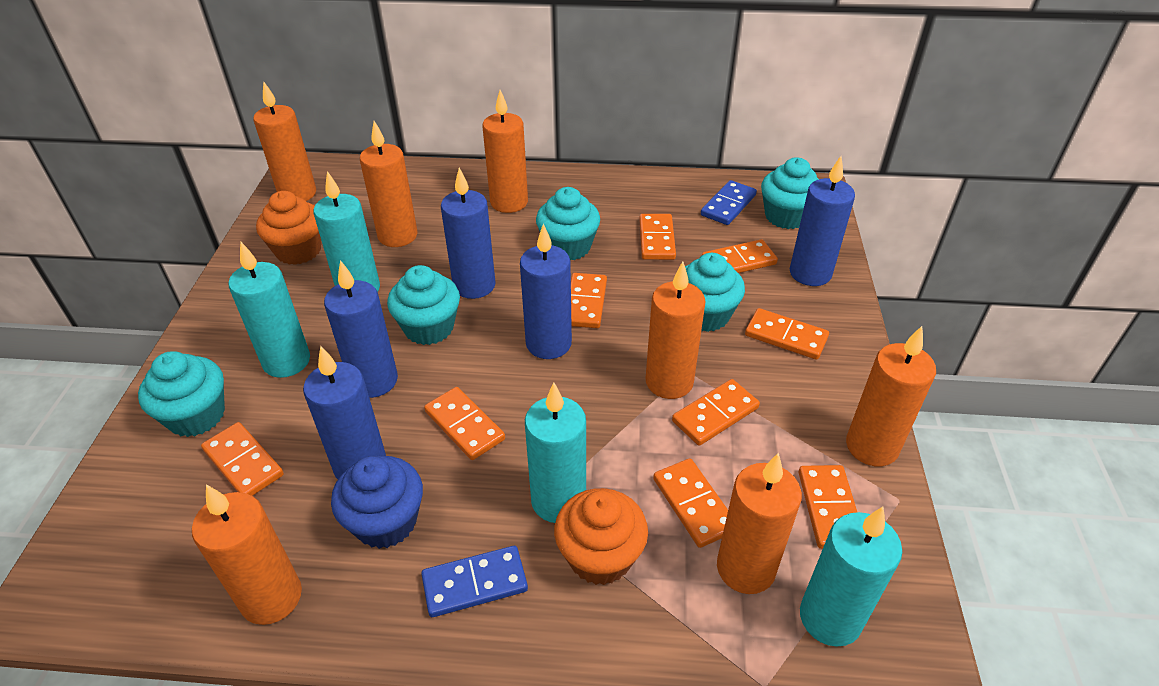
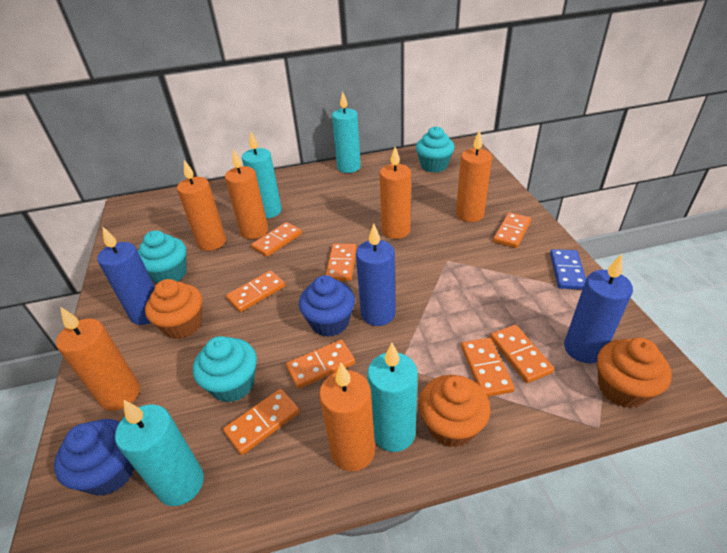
blue candle: 5 -> 3
blue cupcake: 1 -> 2
blue domino: 2 -> 1
orange candle: 7 -> 6
orange cupcake: 2 -> 3
orange domino: 9 -> 8
turquoise cupcake: 5 -> 3

